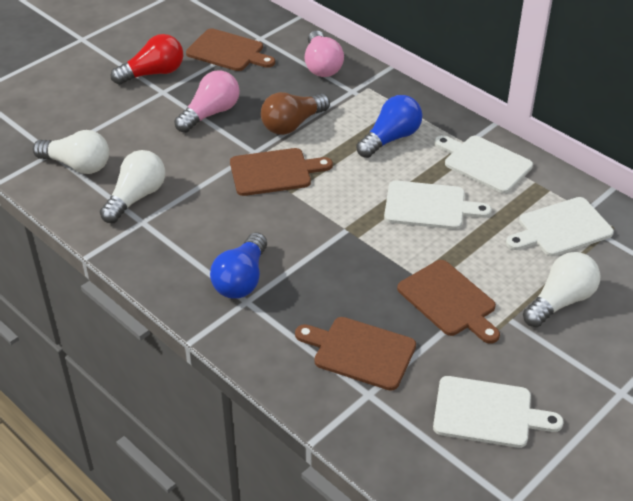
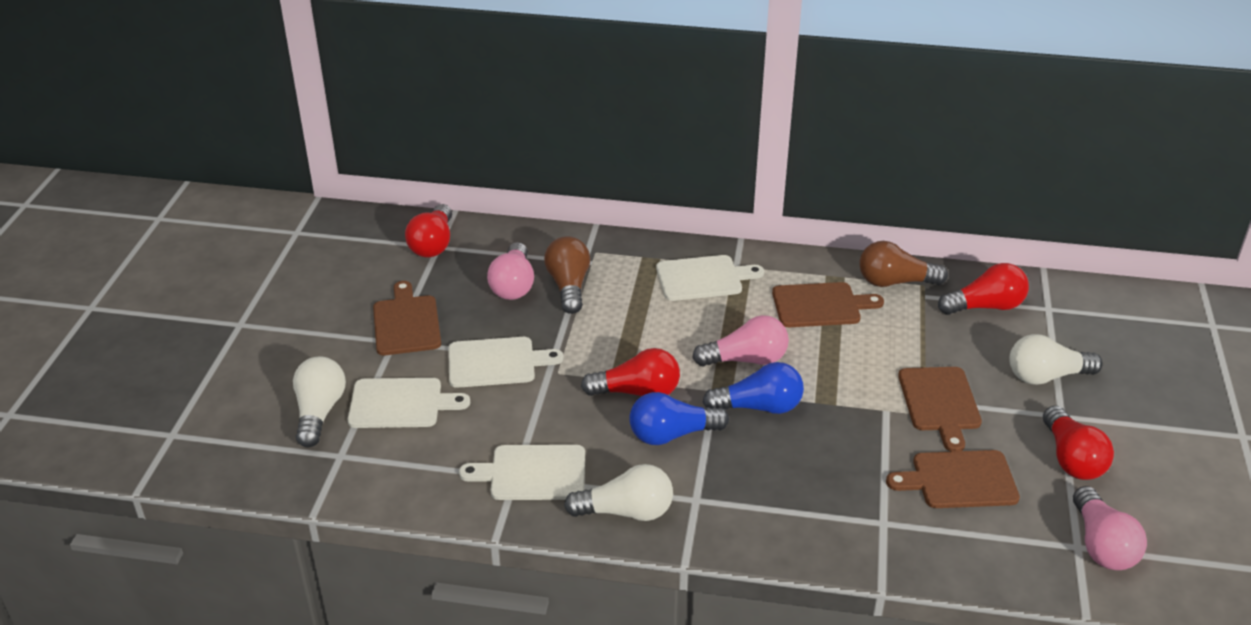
brown light bulb: 1 -> 2
pink light bulb: 2 -> 3
red light bulb: 1 -> 4

